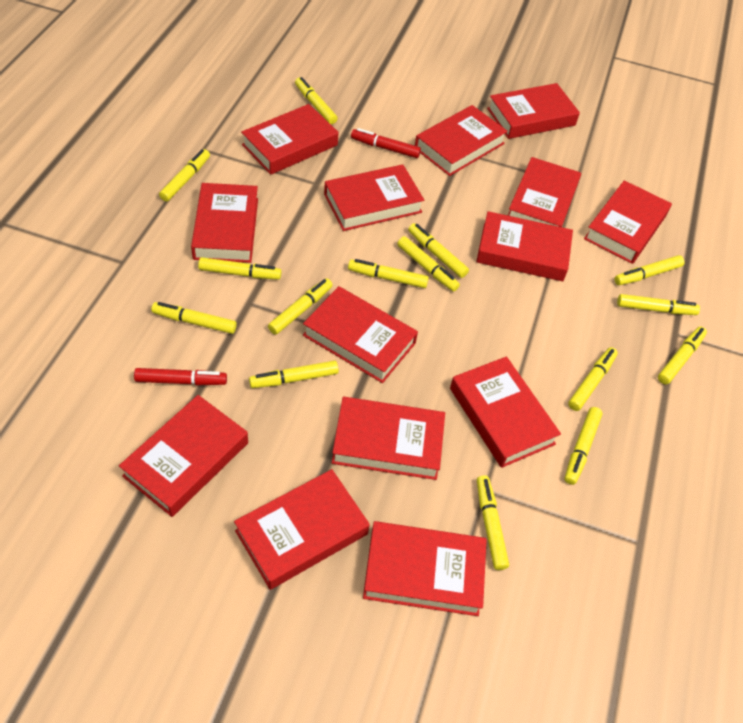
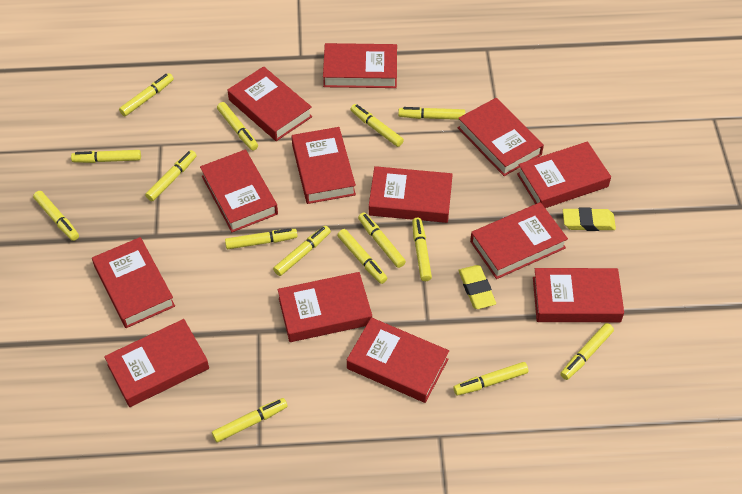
red book: 14 -> 13
red marker: 2 -> 0
yellow eraser: 0 -> 2

